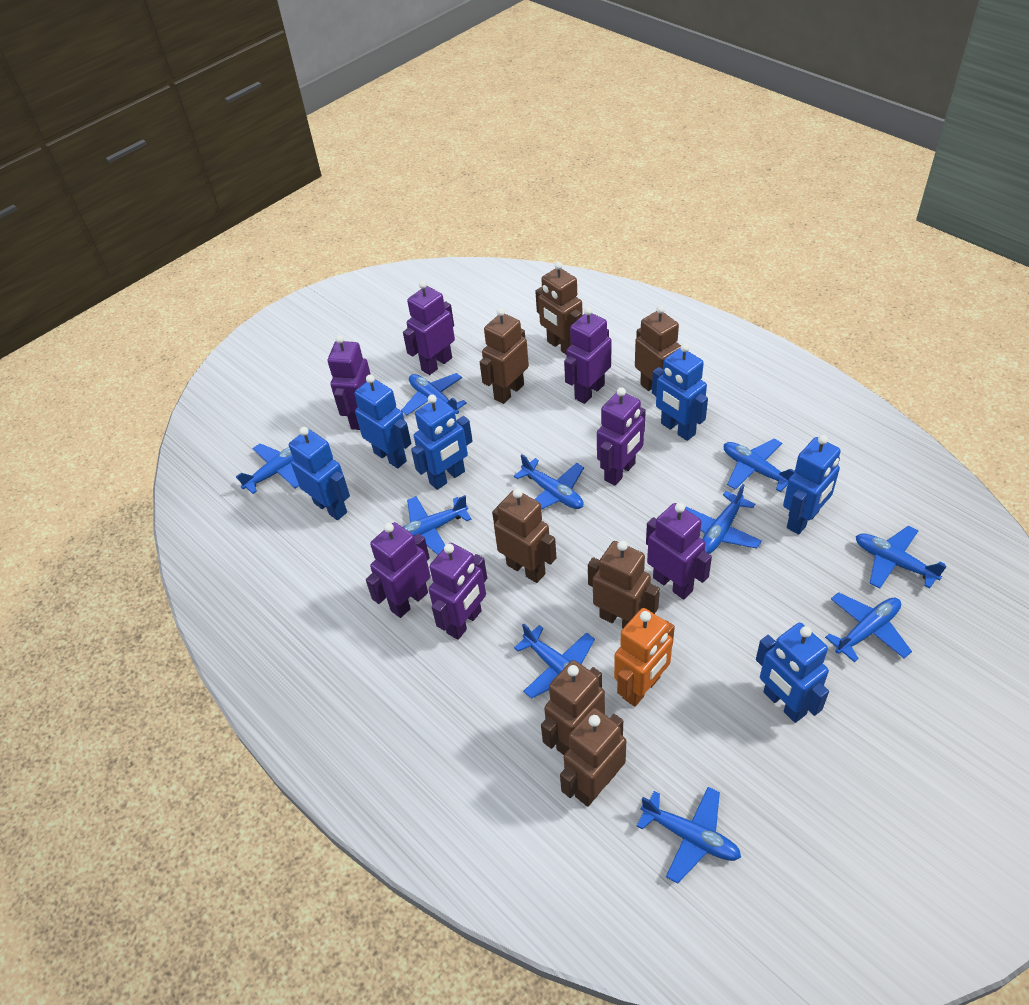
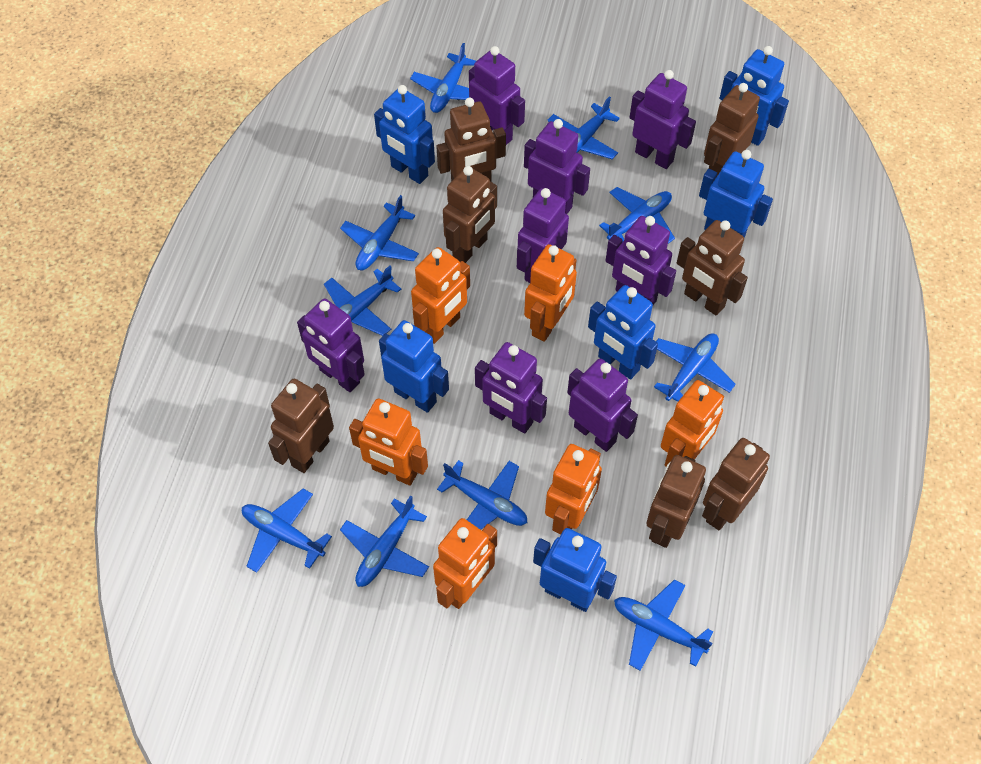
orange robot: 1 -> 6
purple robot: 7 -> 8

